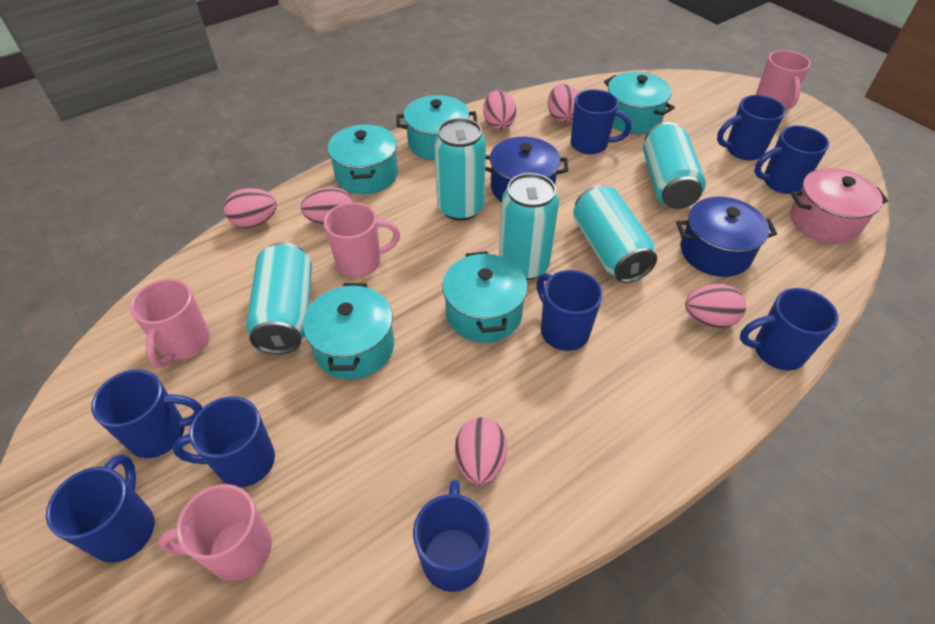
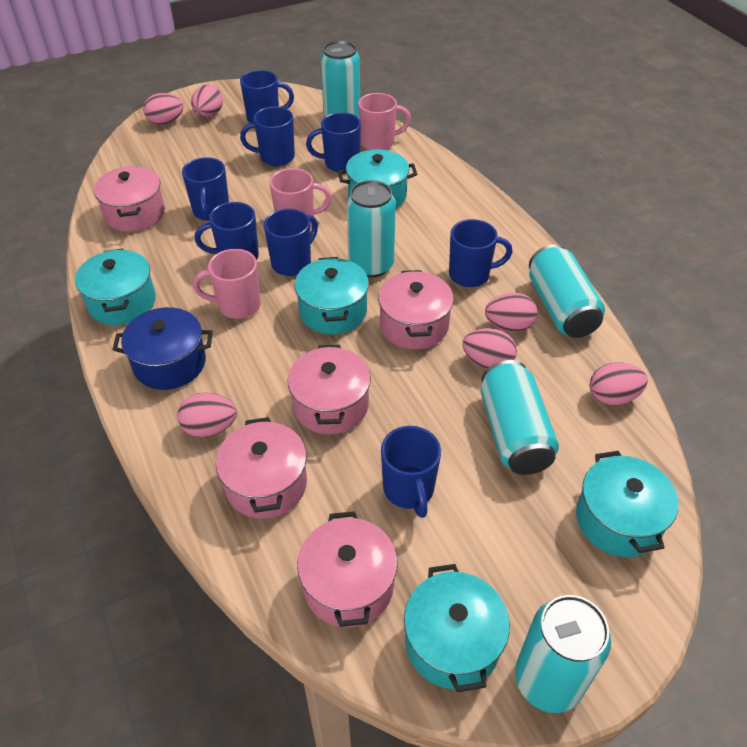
blue mug: 9 -> 8
blue pot: 2 -> 1
pink mug: 4 -> 3
pink pot: 1 -> 5

